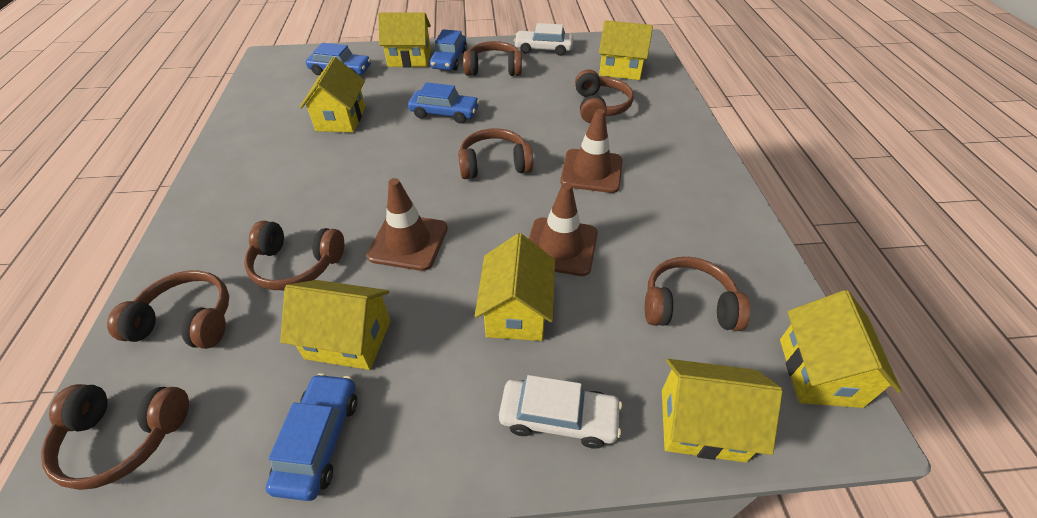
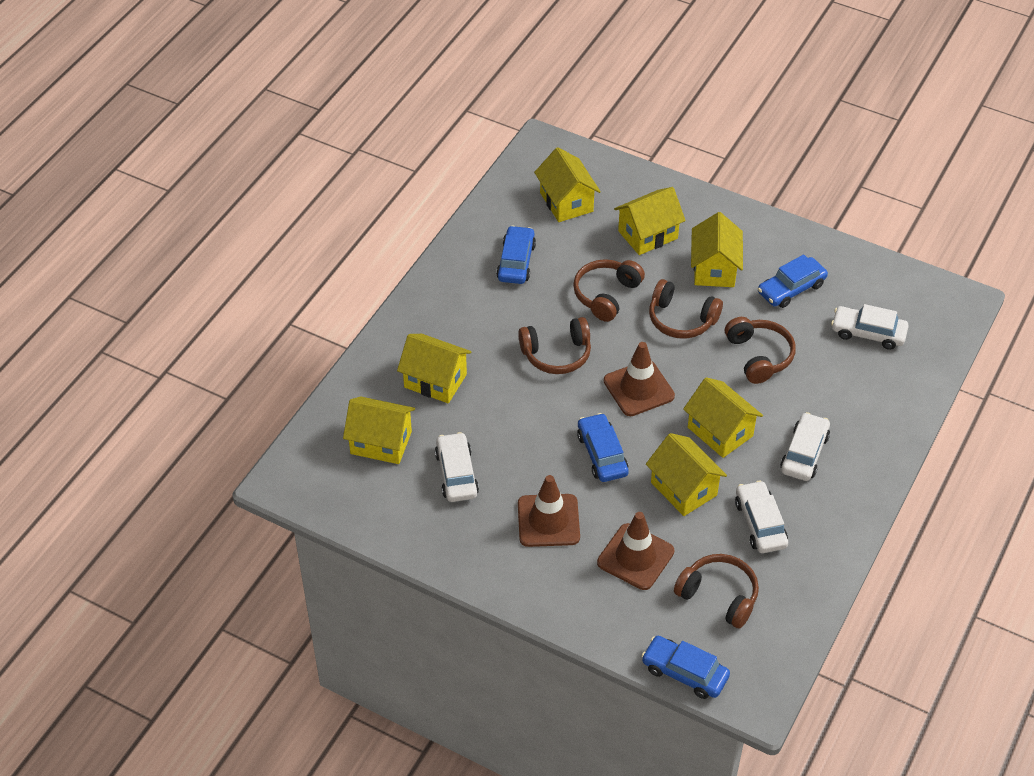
brown headphones: 7 -> 5
white car: 2 -> 4

